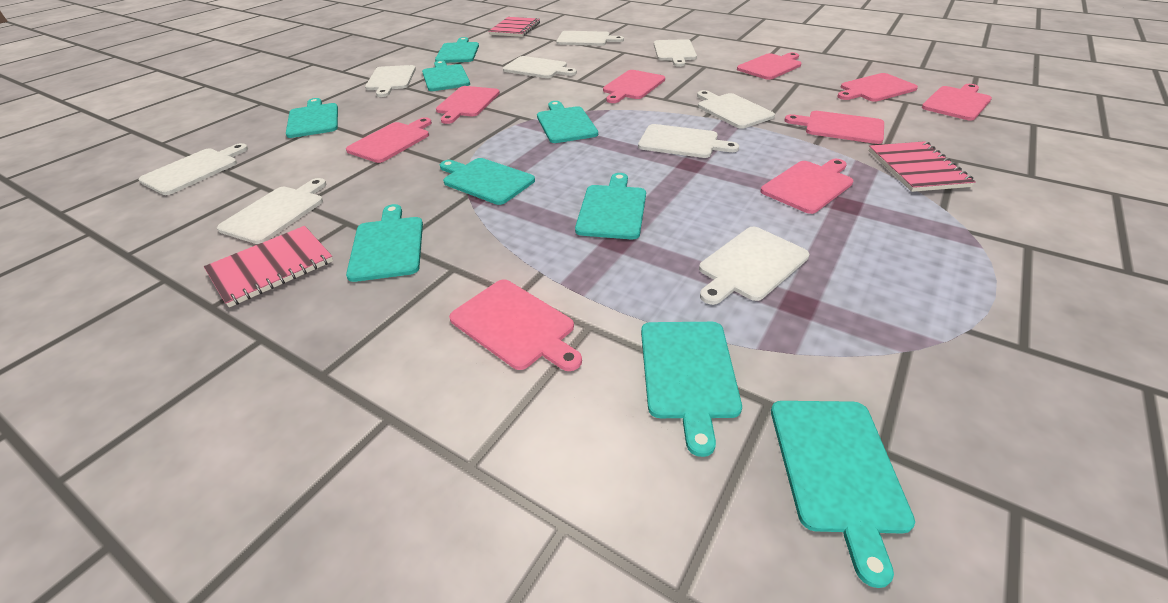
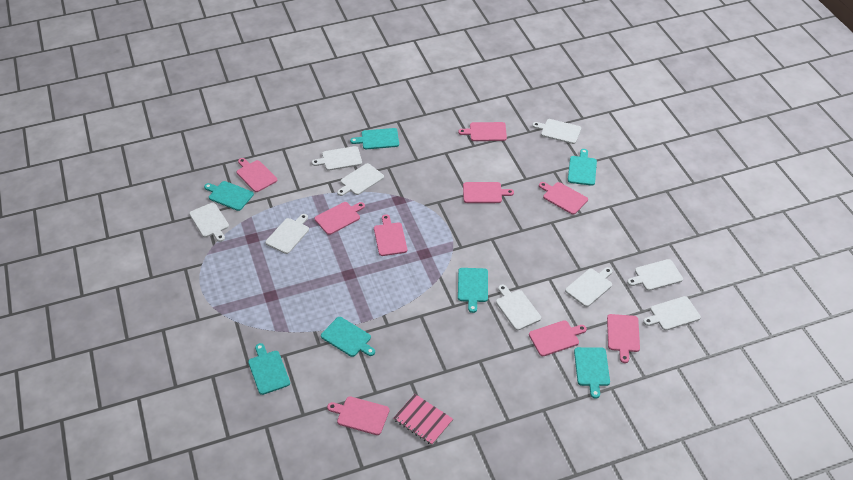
pink notebook: 3 -> 1
turquoise cutting board: 9 -> 7

